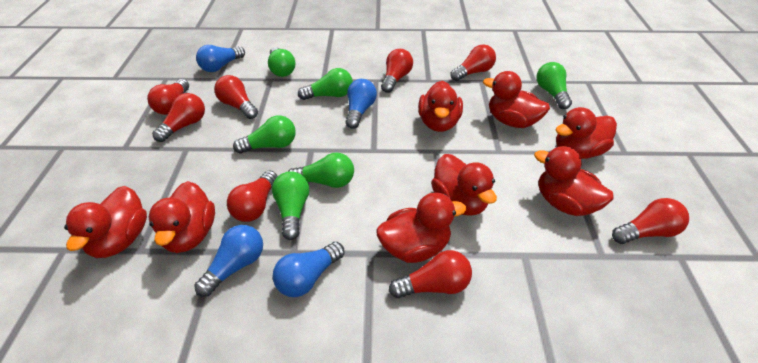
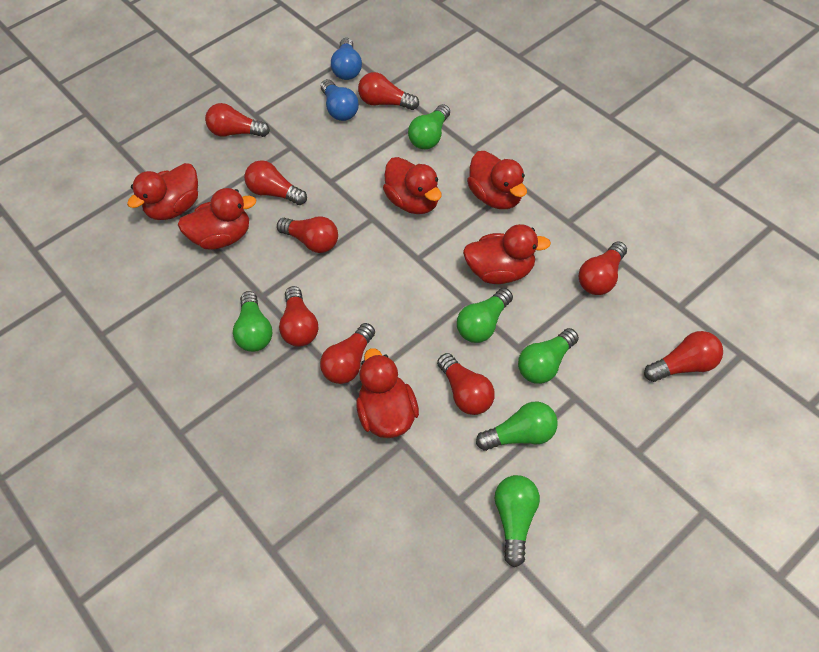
blue light bulb: 4 -> 2
red duck: 8 -> 6
red light bulb: 8 -> 9

